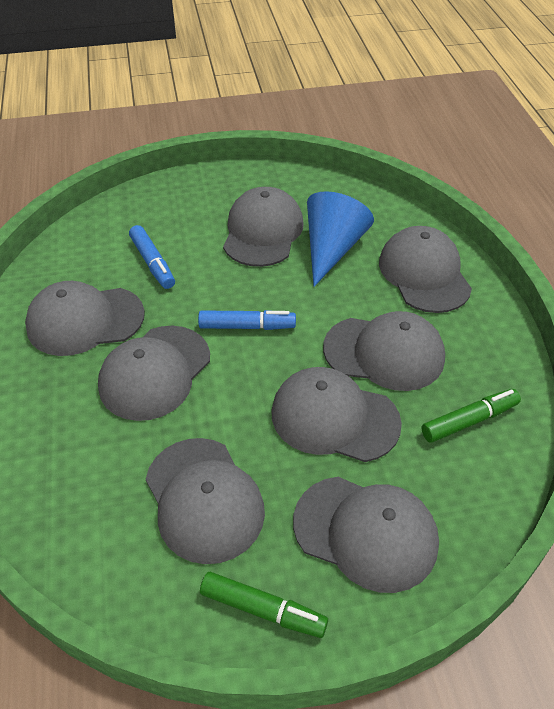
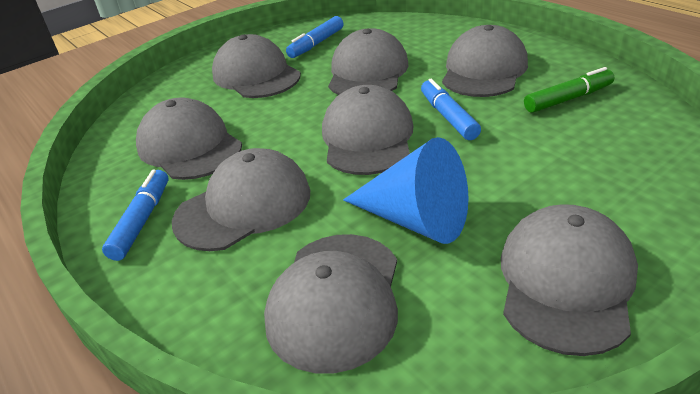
blue marker: 2 -> 3
green marker: 2 -> 1

